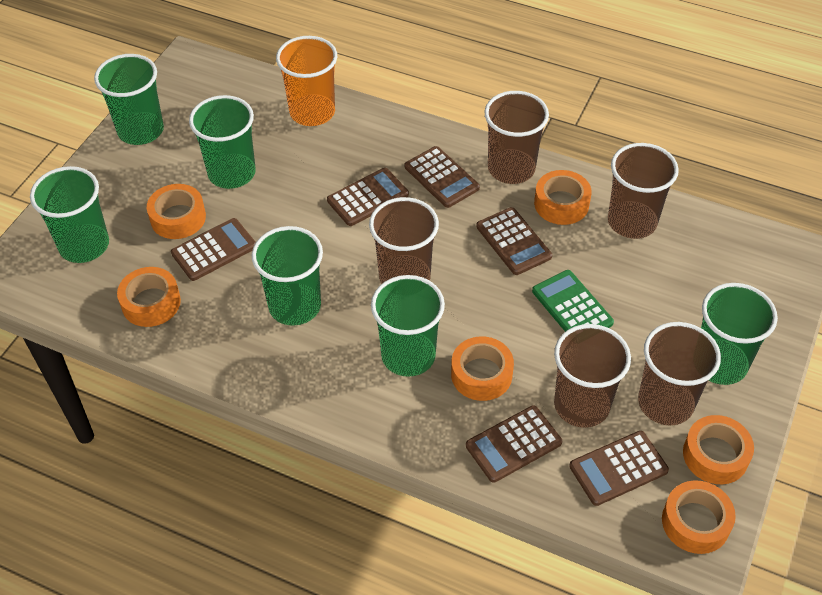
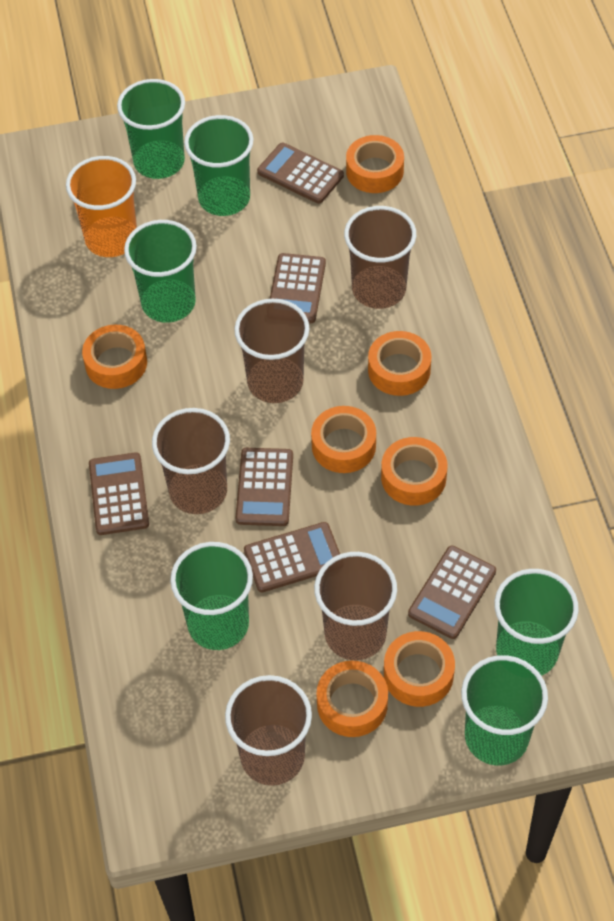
green calculator: 1 -> 0
orange tape: 6 -> 7

